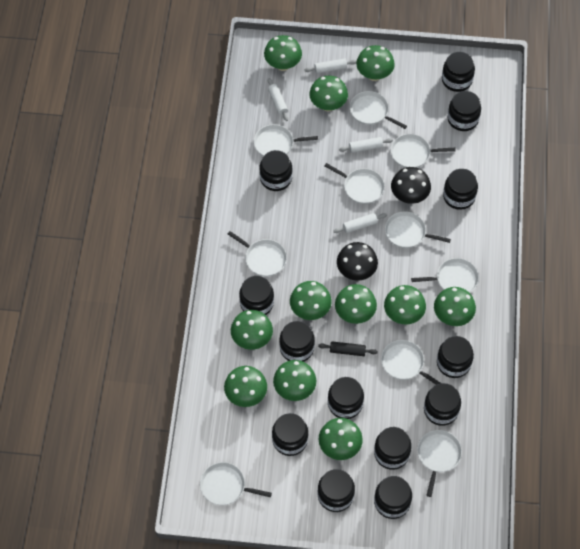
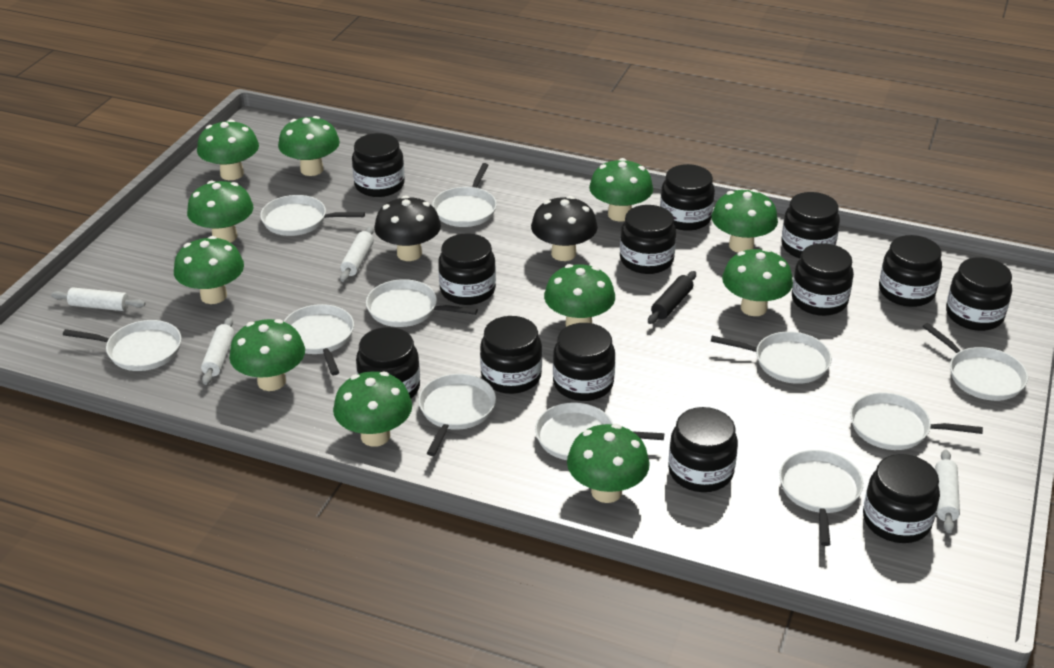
white pan: 10 -> 11

